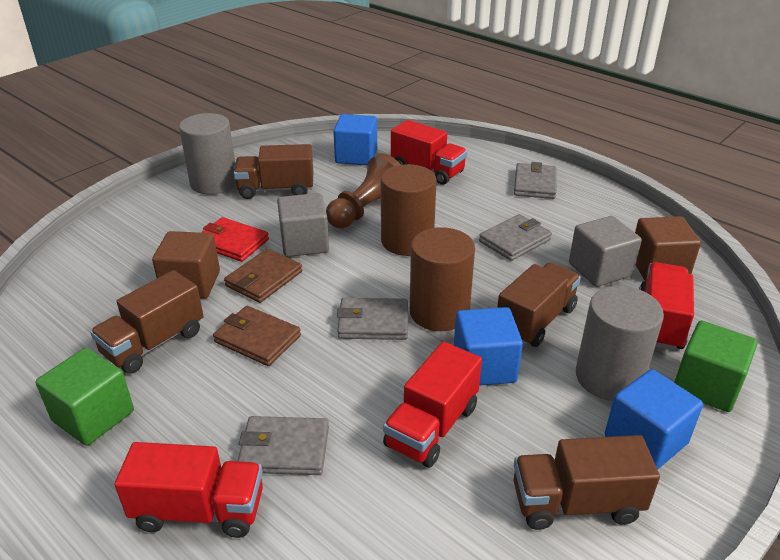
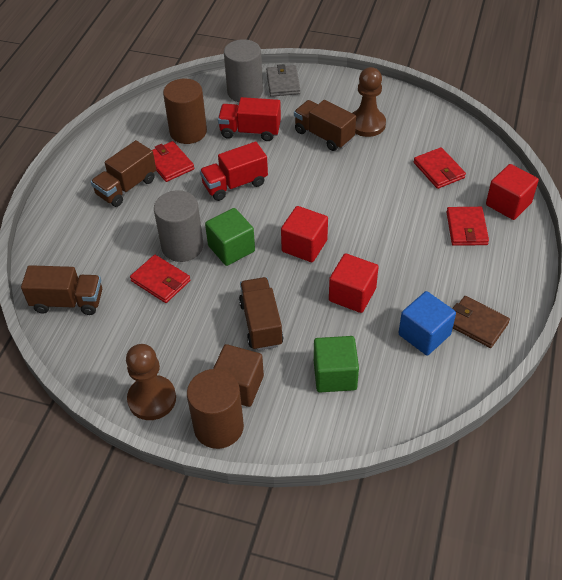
blue cube: 3 -> 1
brown cube: 2 -> 1
brown pawn: 1 -> 2
brown wallet: 2 -> 1
grey cube: 2 -> 0
grey wallet: 4 -> 1
red cube: 0 -> 3
red truck: 4 -> 2
red wallet: 1 -> 4

